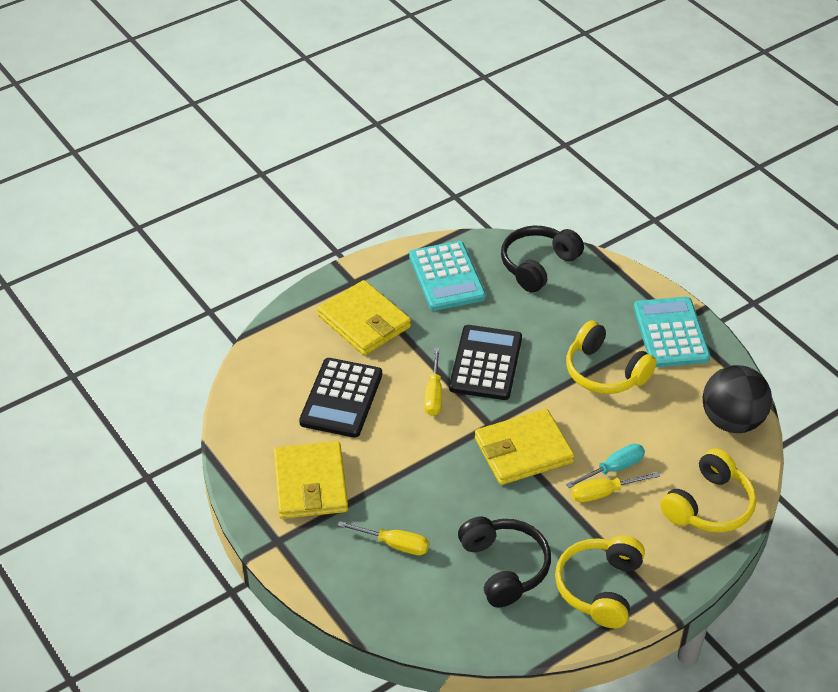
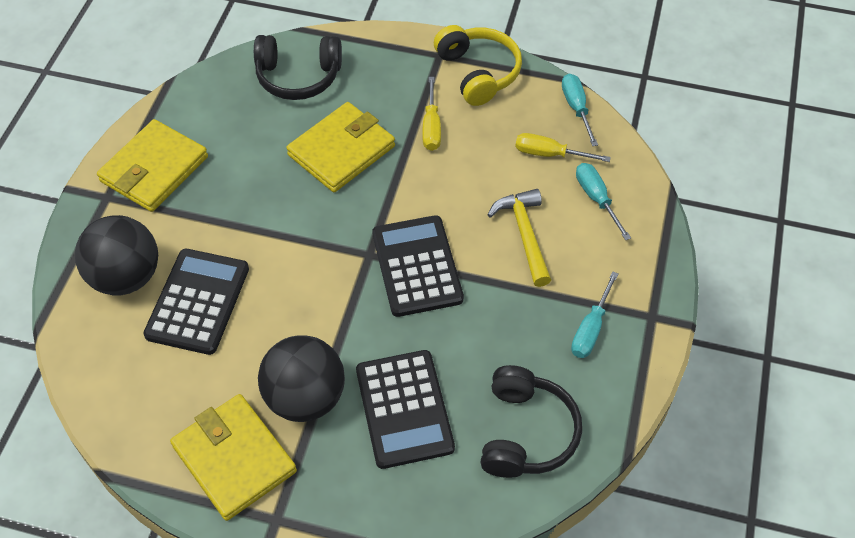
black ball: 1 -> 2
black calculator: 2 -> 3
turquoise calculator: 2 -> 0
turquoise screwdriver: 1 -> 3
yellow hammer: 0 -> 1
yellow headphones: 3 -> 1
yellow screwdriver: 3 -> 2

